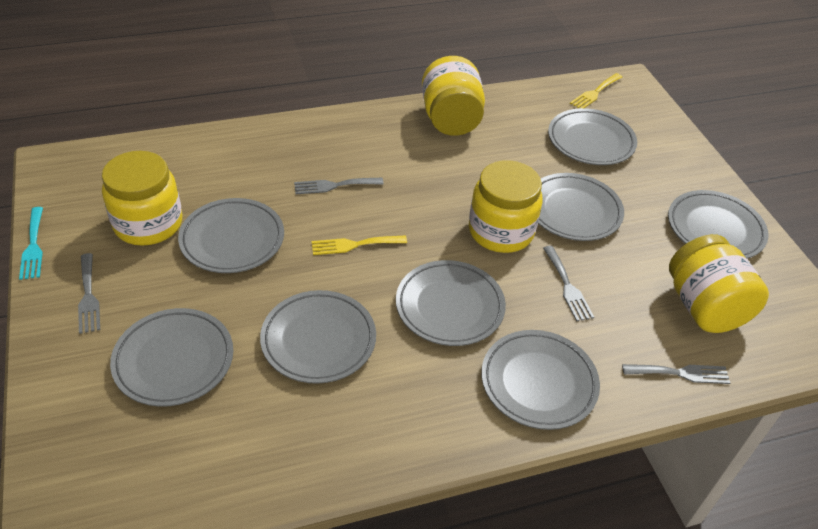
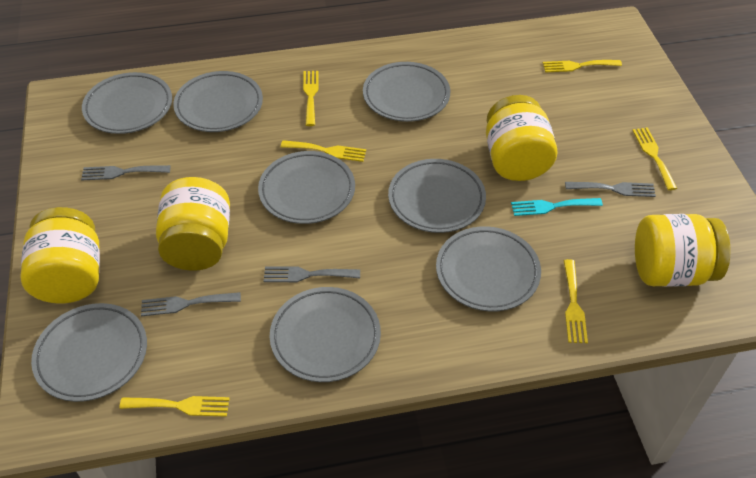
yellow fork: 2 -> 6

